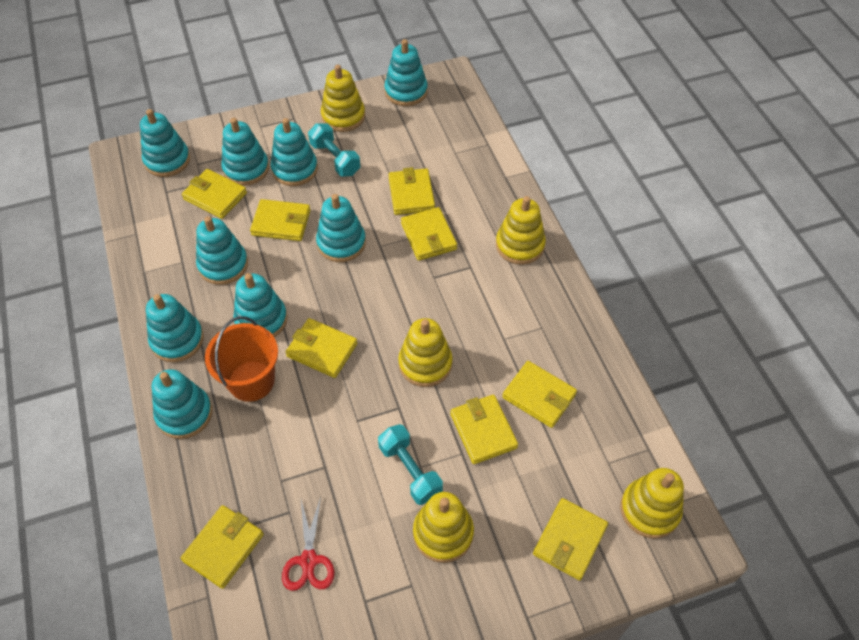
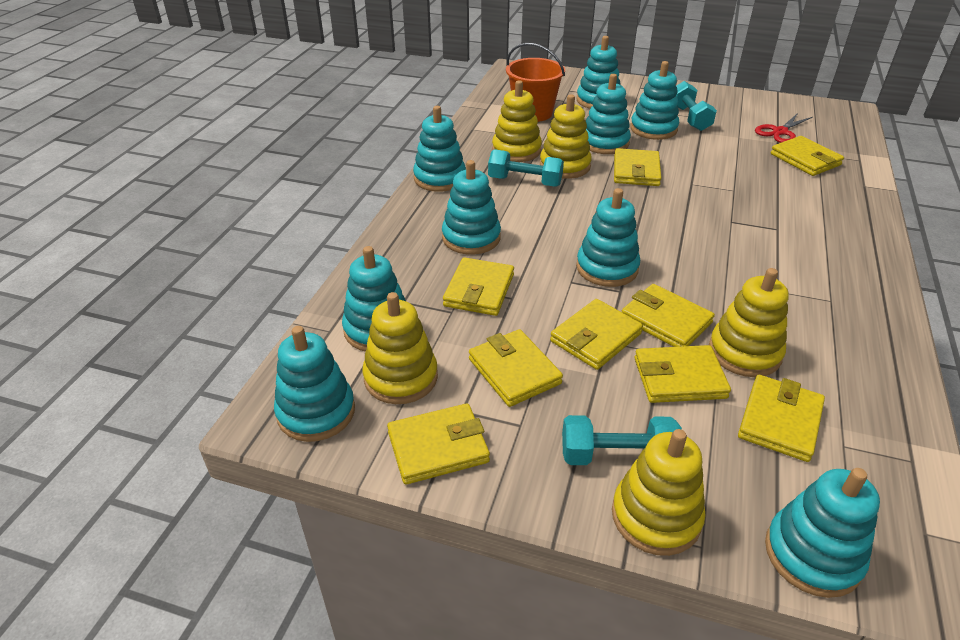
turquoise dumbbell: 2 -> 3

